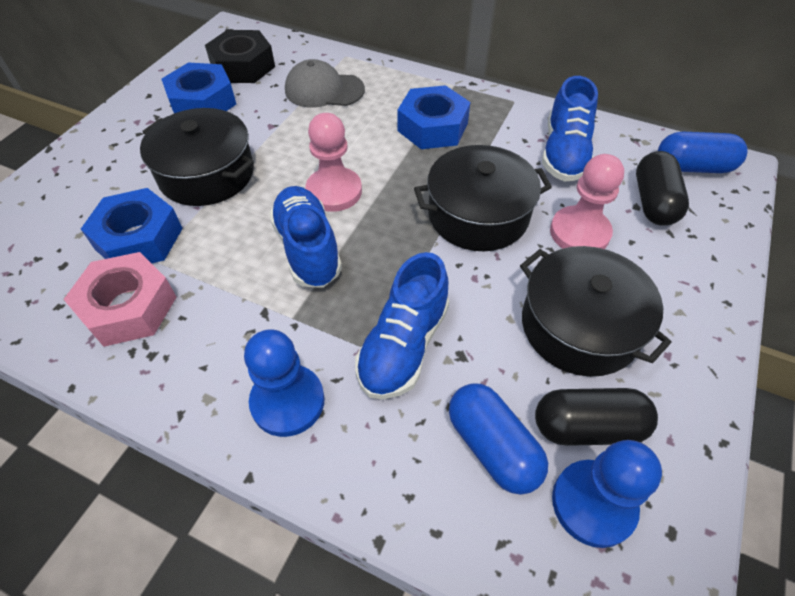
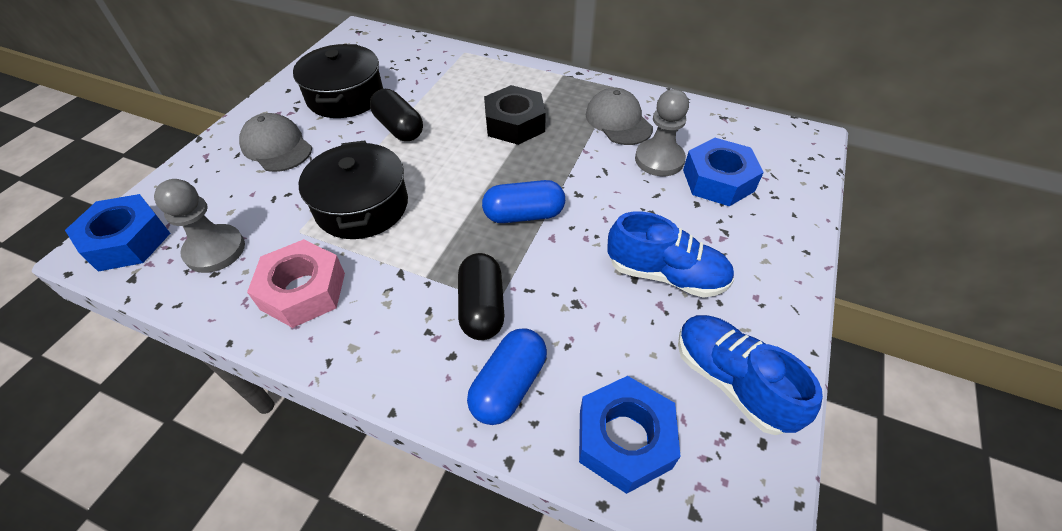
black pot: 3 -> 2
blue pawn: 2 -> 0
blue shoe: 3 -> 2
grey cap: 1 -> 2
grey pawn: 0 -> 2
pink pawn: 2 -> 0

